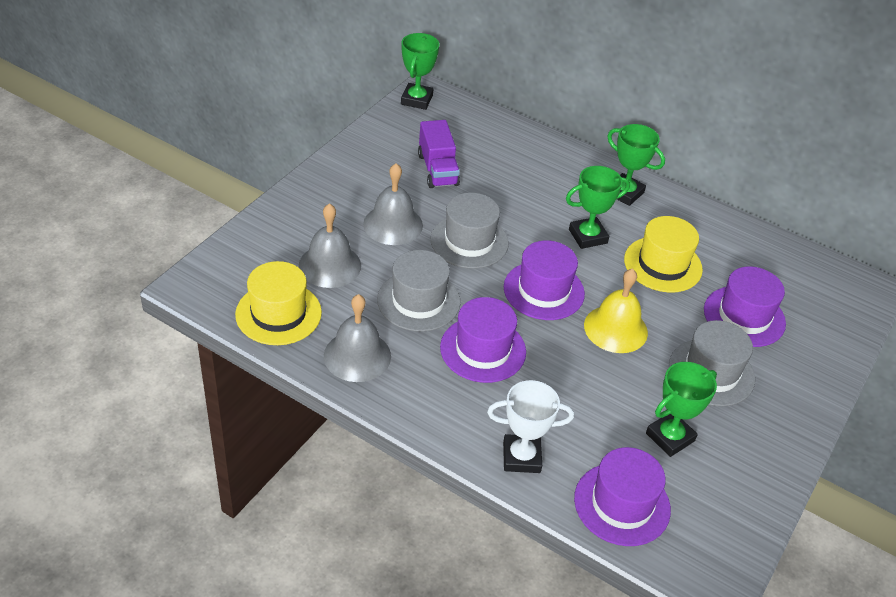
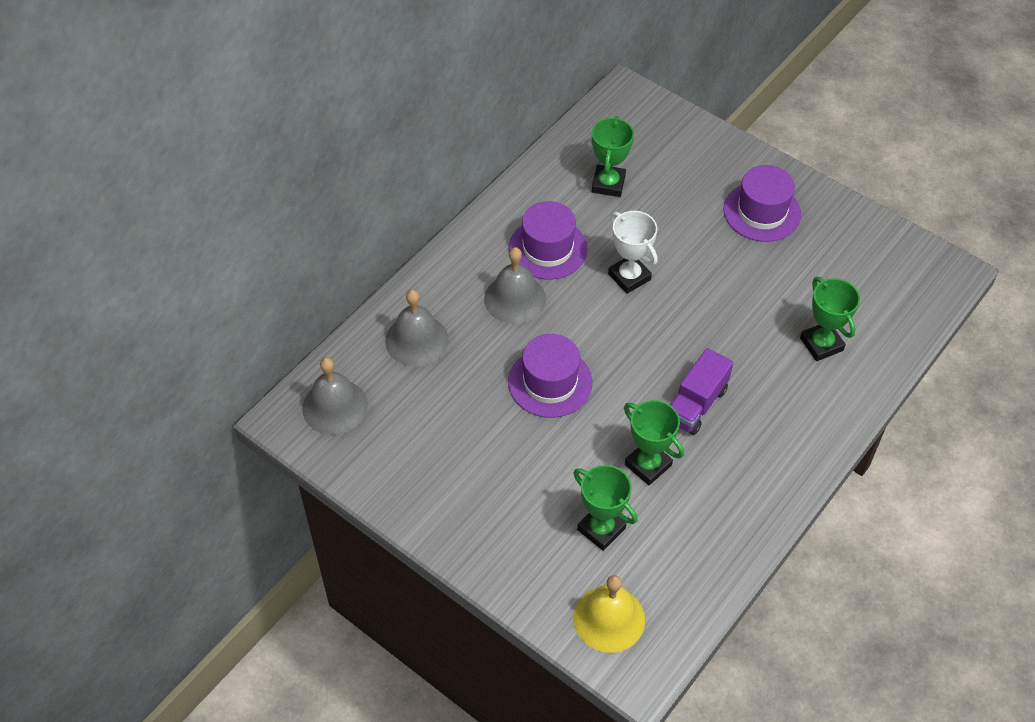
grey hat: 3 -> 0
purple hat: 4 -> 3
yellow hat: 2 -> 0

